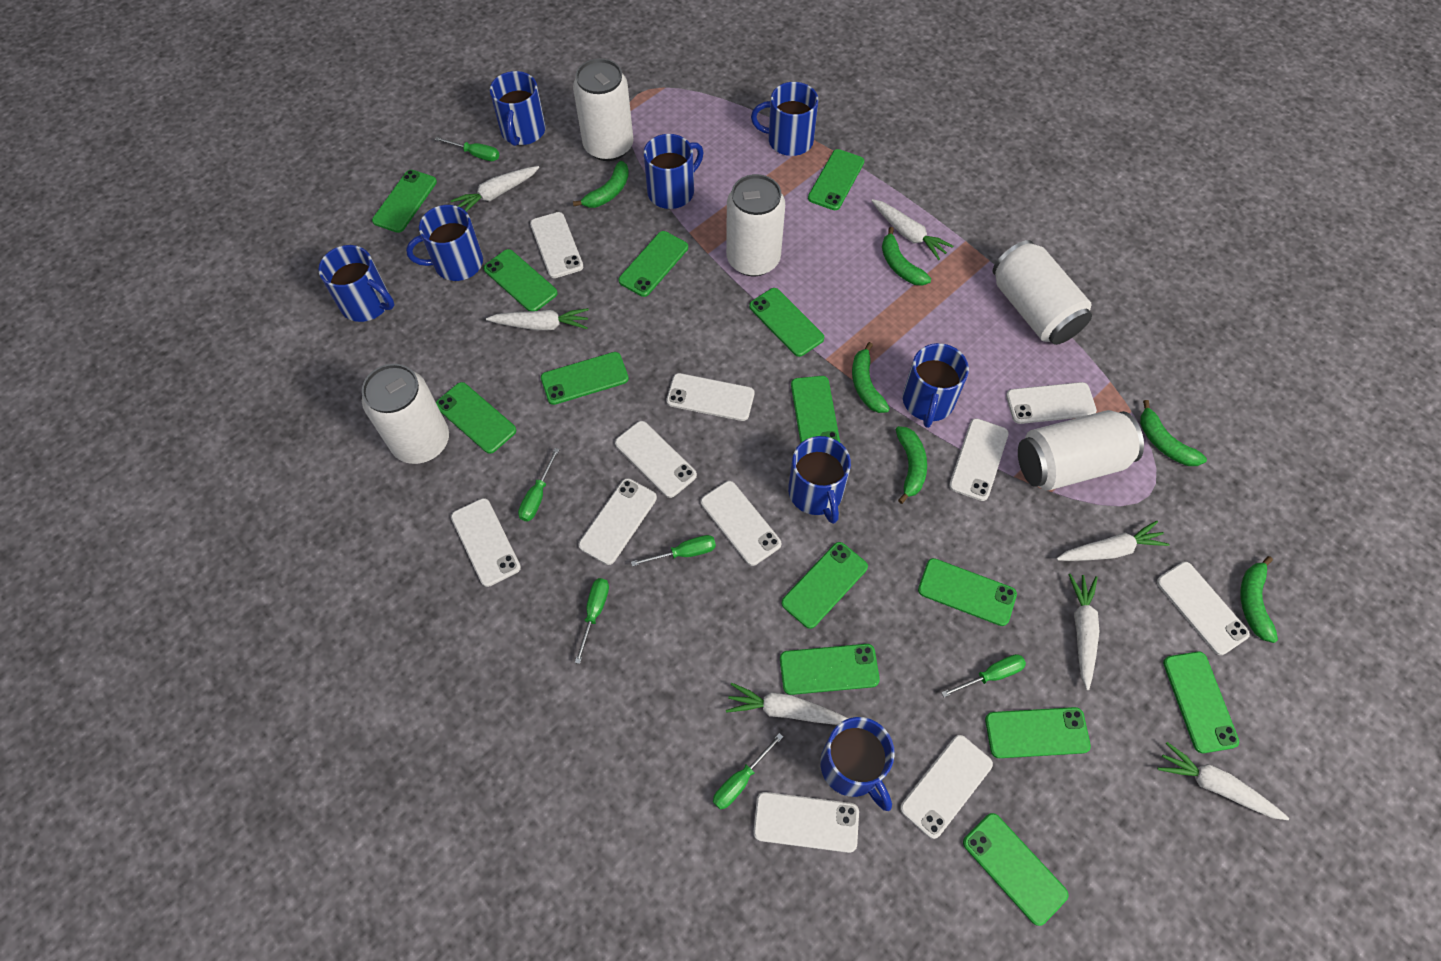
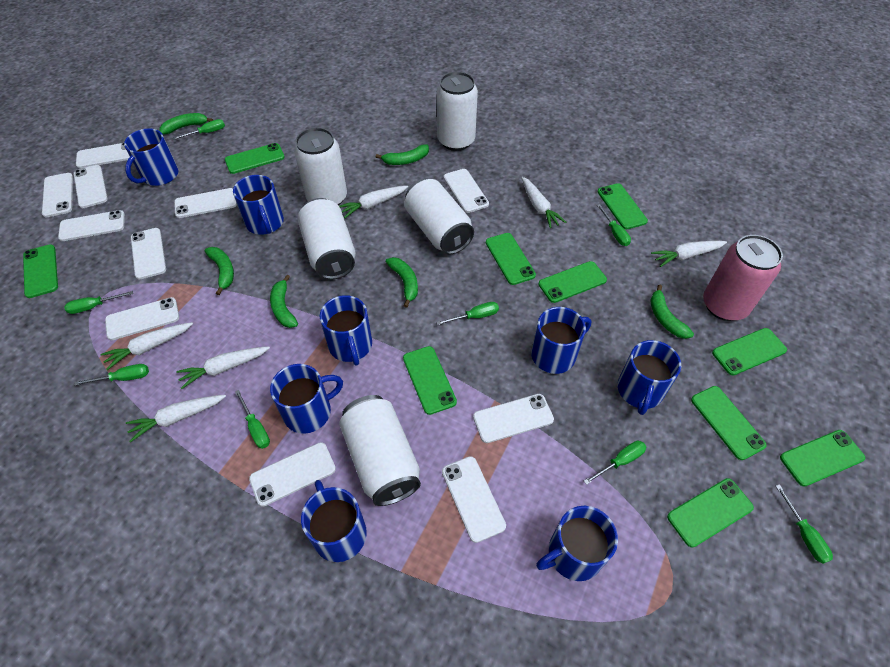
green phone: 14 -> 10
green screwdriver: 6 -> 8
pink can: 0 -> 1
white carrot: 7 -> 6

